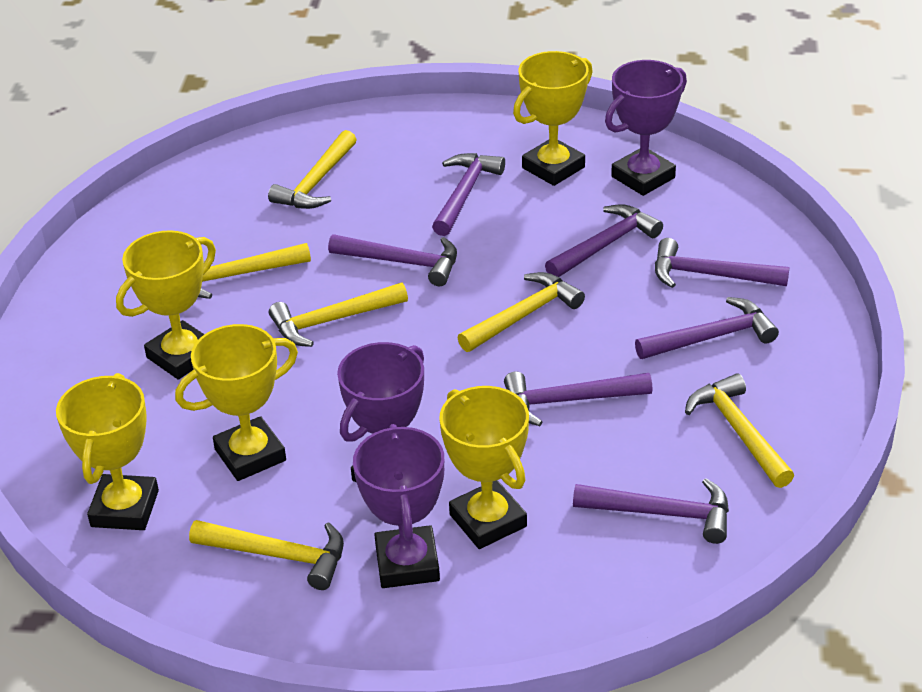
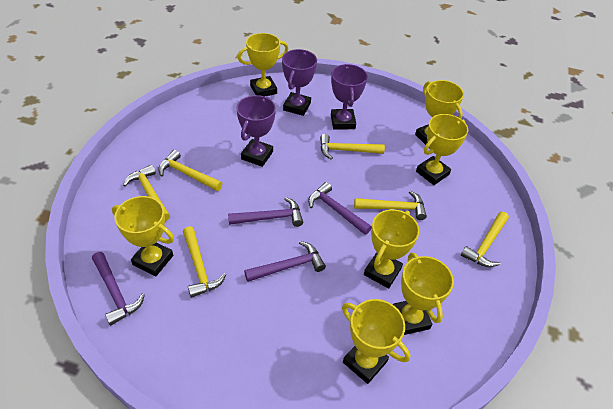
purple hammer: 7 -> 4
yellow trophy: 5 -> 7

